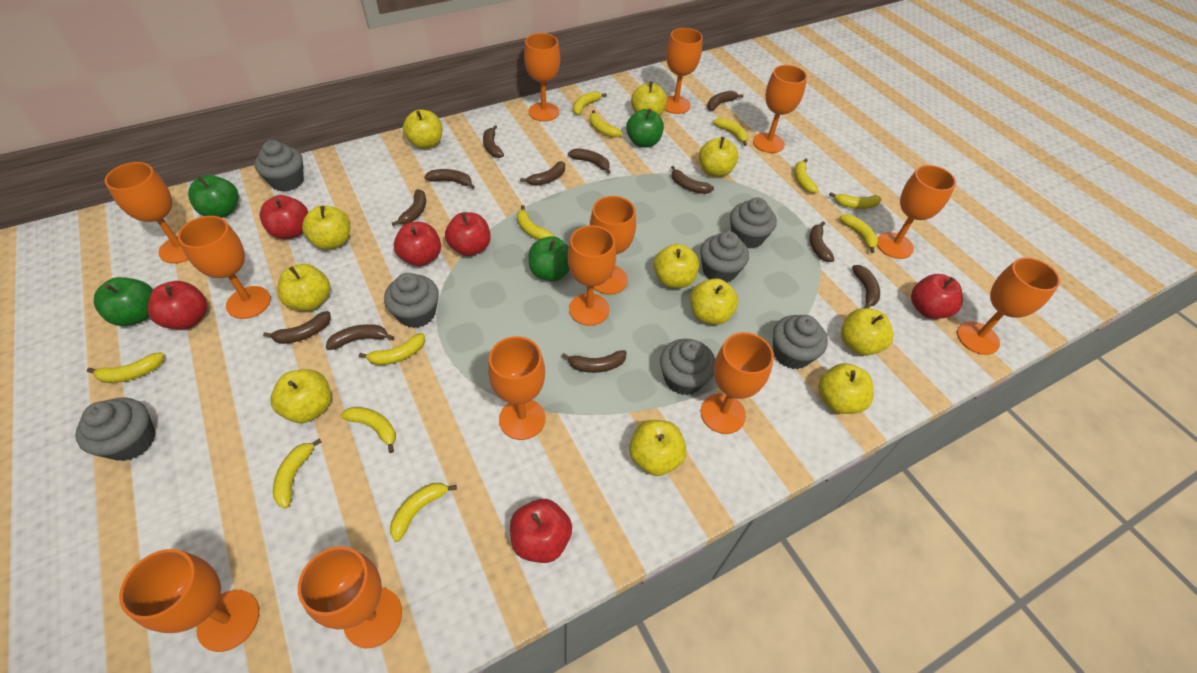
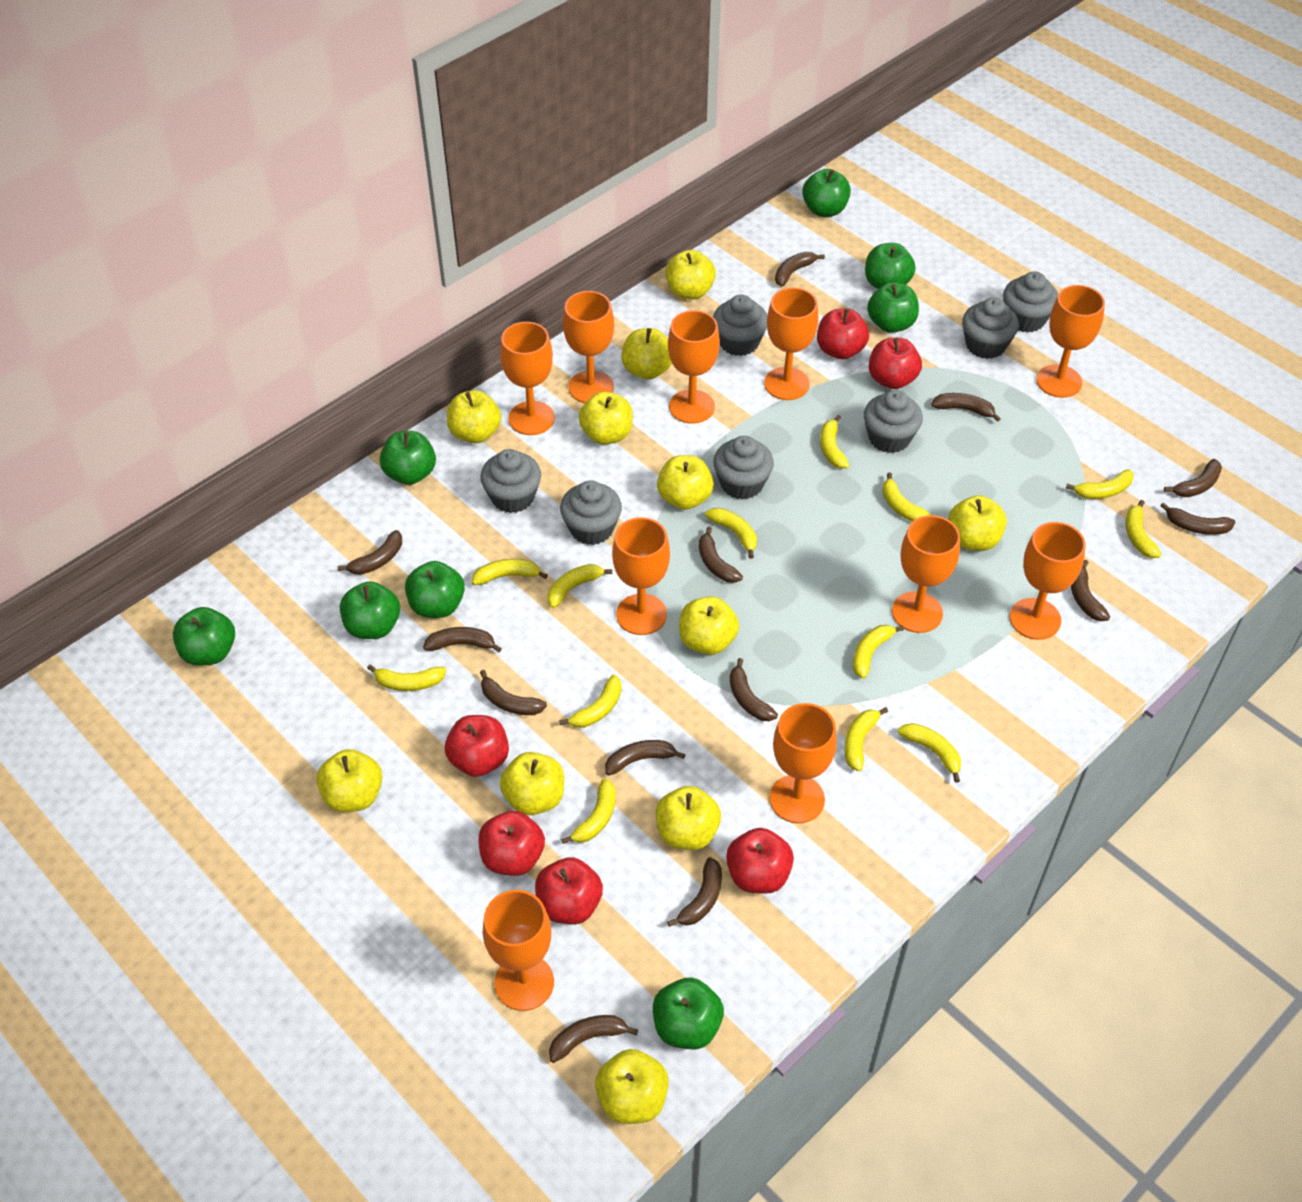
brown banana: 12 -> 13
green apple: 4 -> 8
orange goblet: 13 -> 10
yellow banana: 12 -> 13

